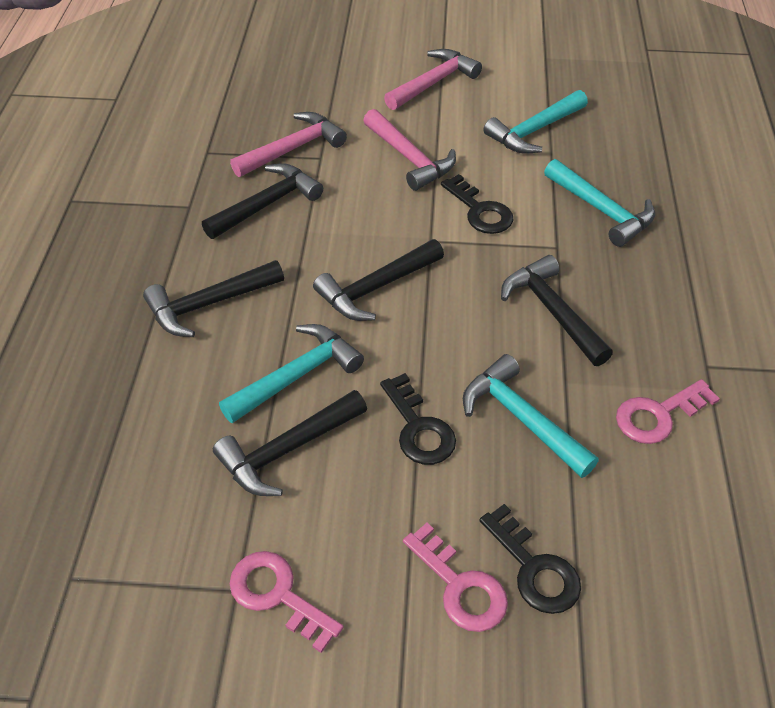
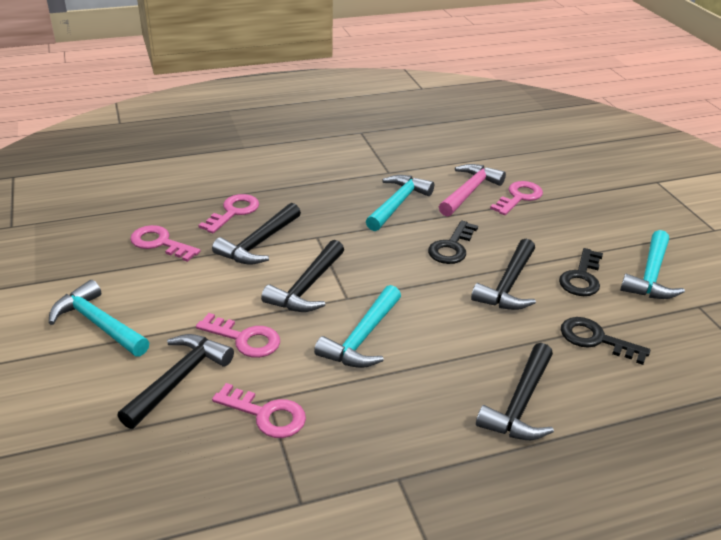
pink hammer: 3 -> 1
pink key: 3 -> 5

